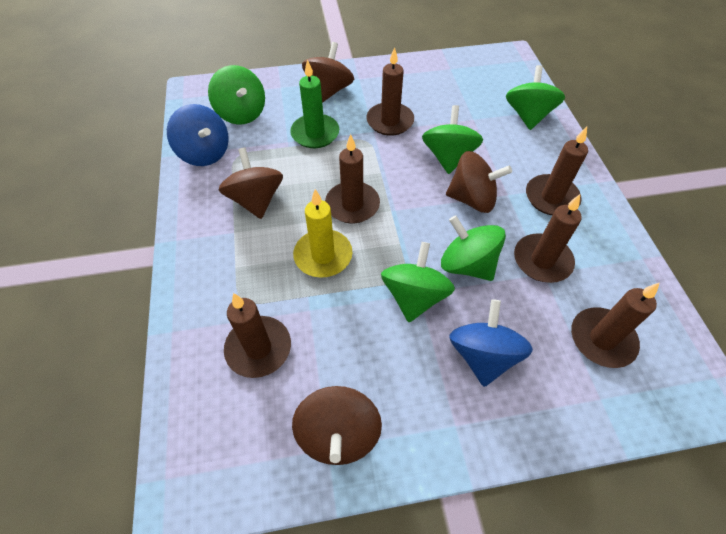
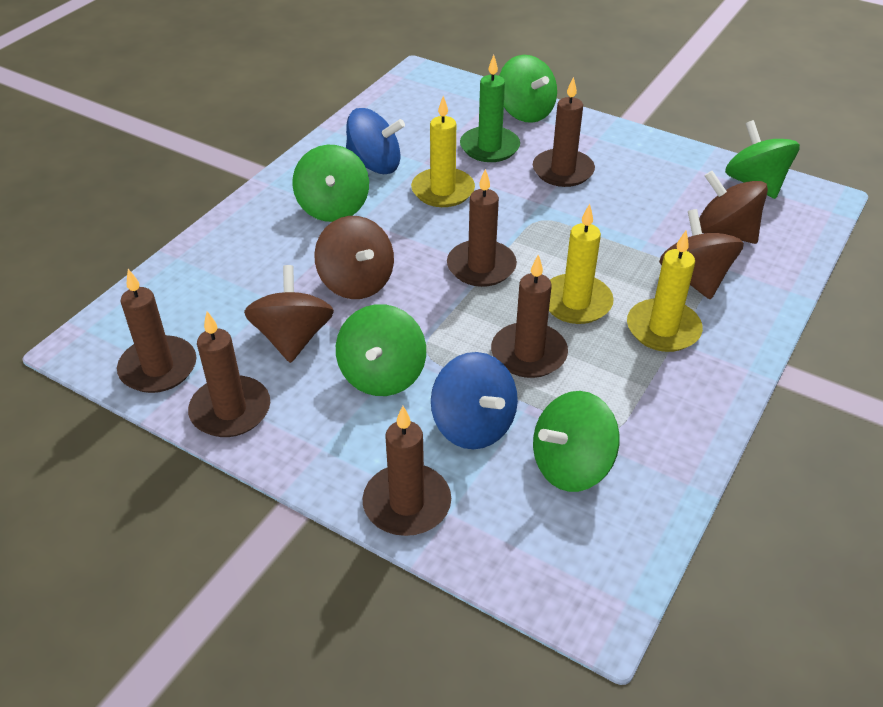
yellow candle: 1 -> 3

